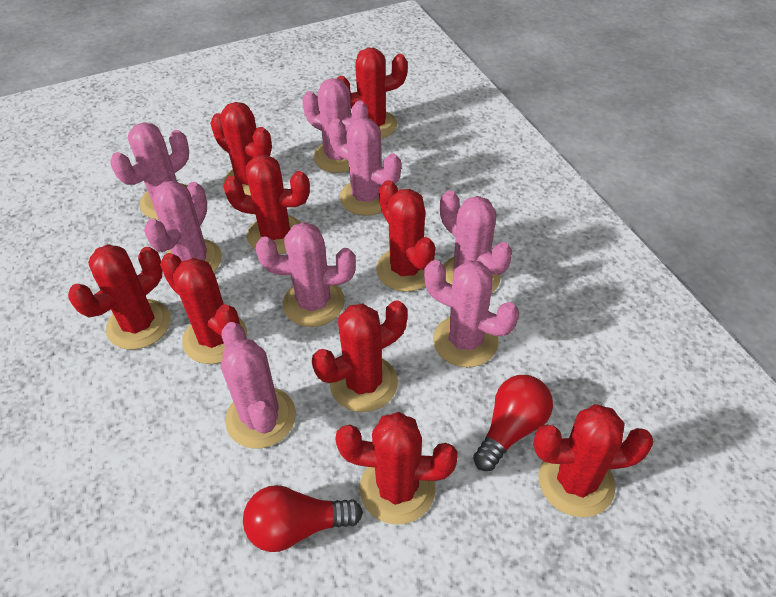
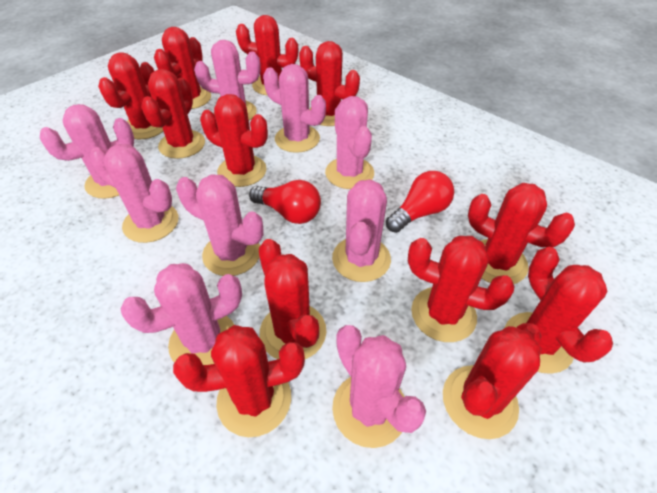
pink cactus: 8 -> 9
red cactus: 9 -> 12

